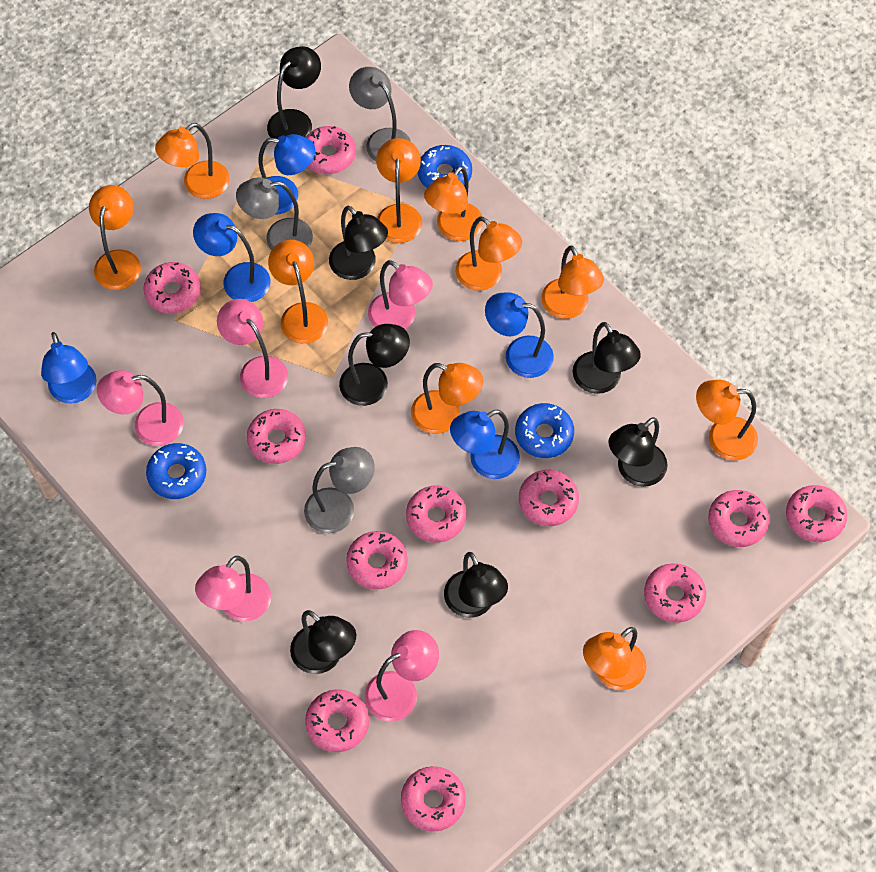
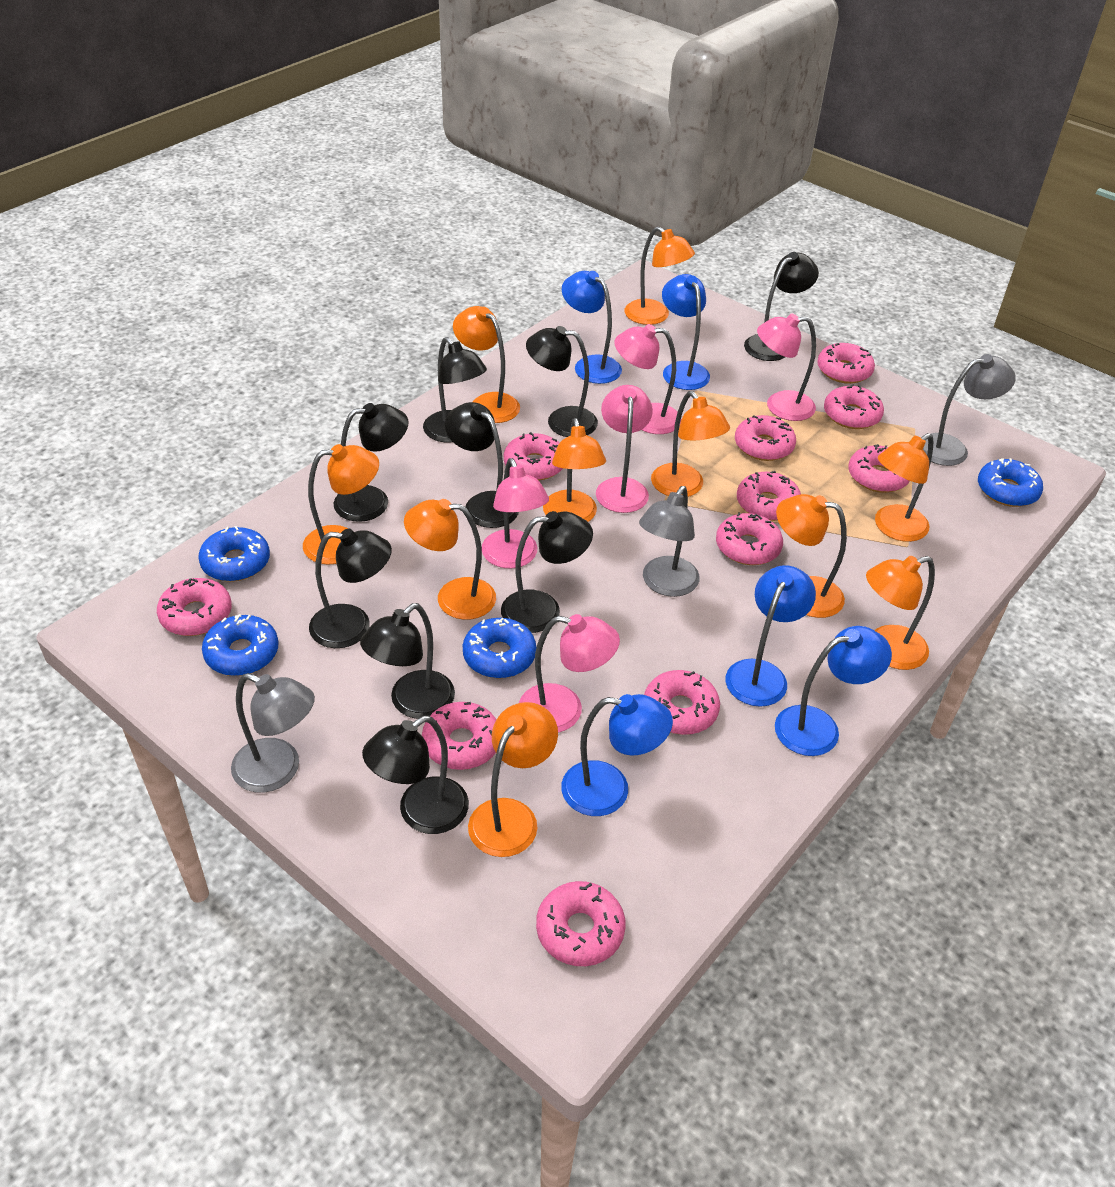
black lamp: 7 -> 9
blue donut: 3 -> 4

